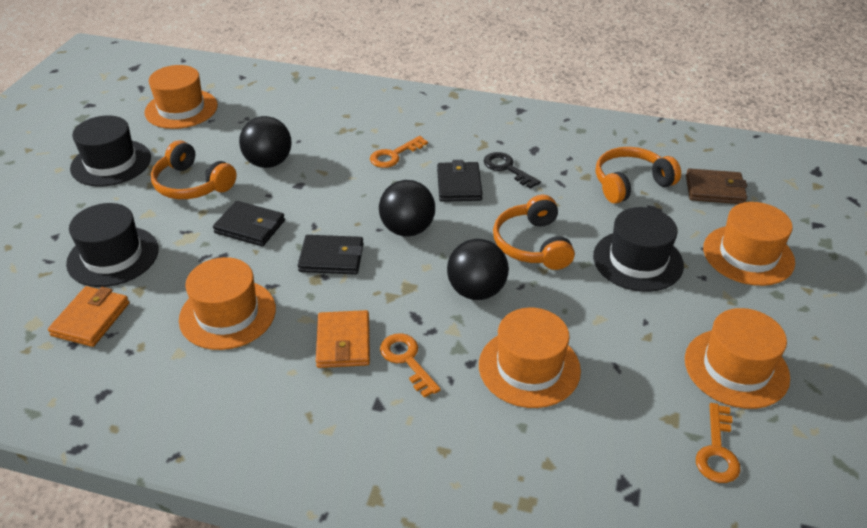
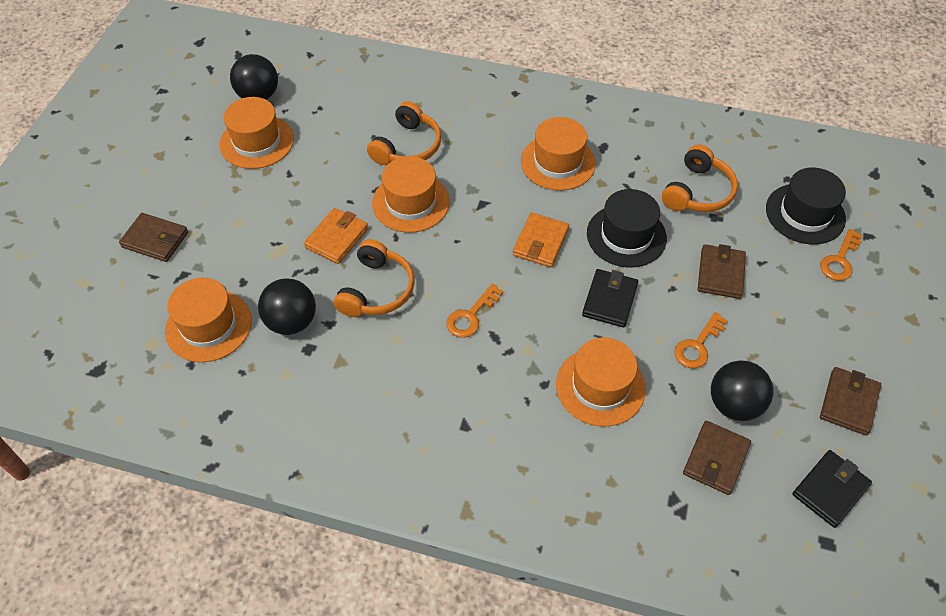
black hat: 3 -> 2
black key: 1 -> 0
black wallet: 3 -> 2
brown wallet: 1 -> 4

